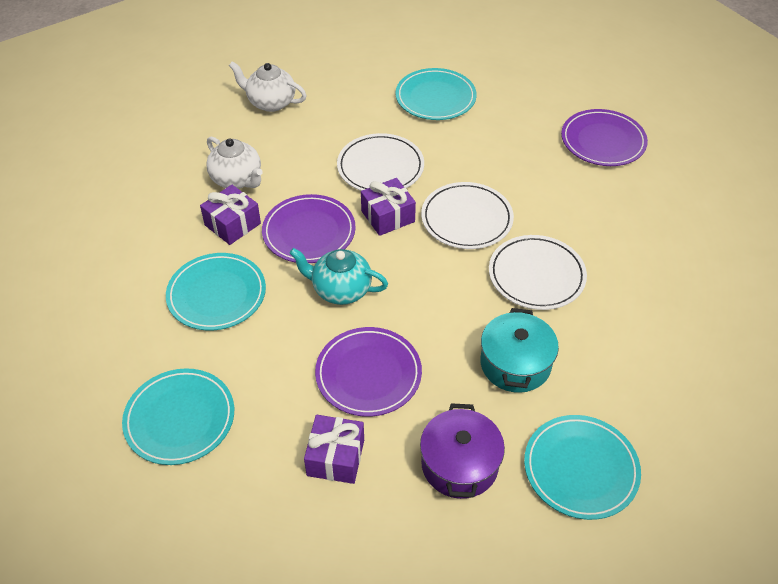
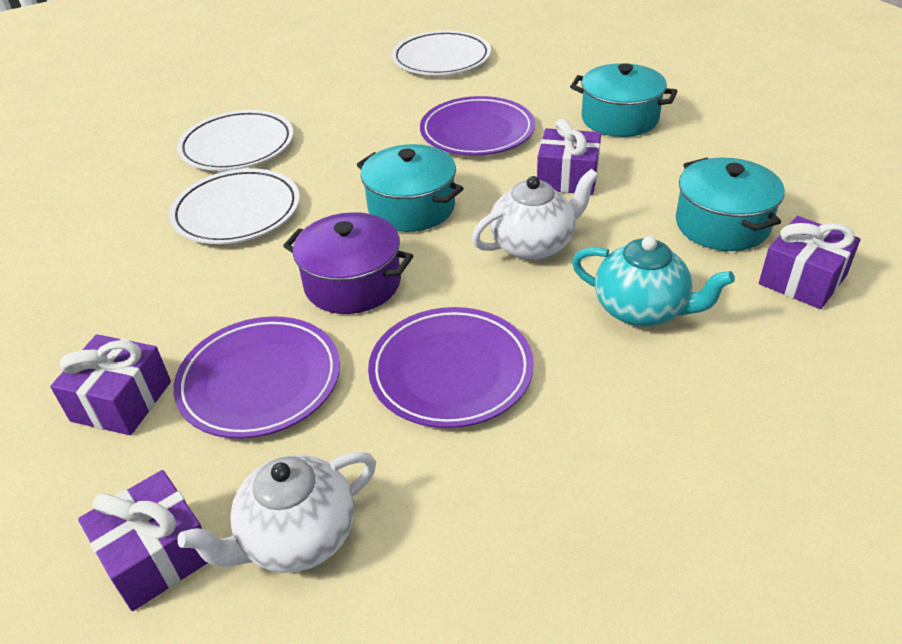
purple gift: 3 -> 4
turquoise plate: 4 -> 0
turquoise pot: 1 -> 3

